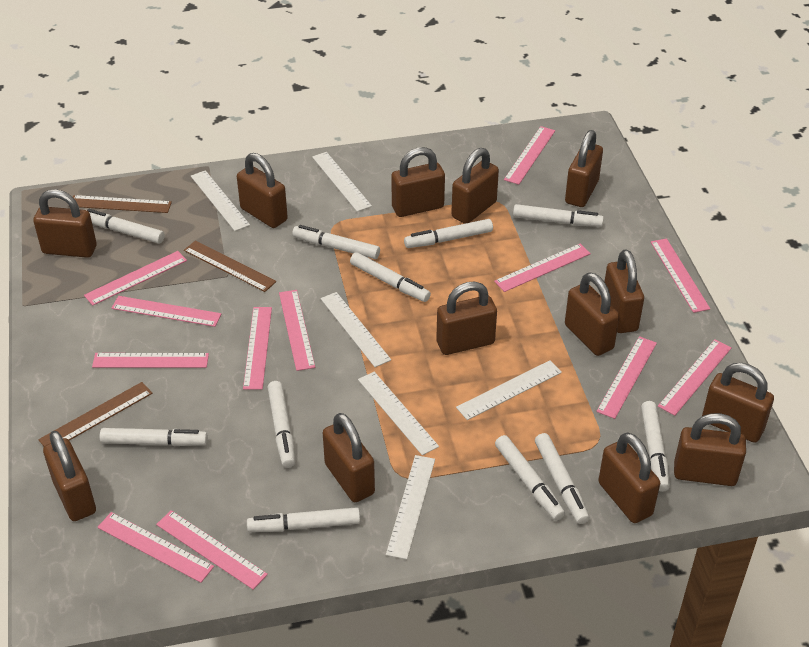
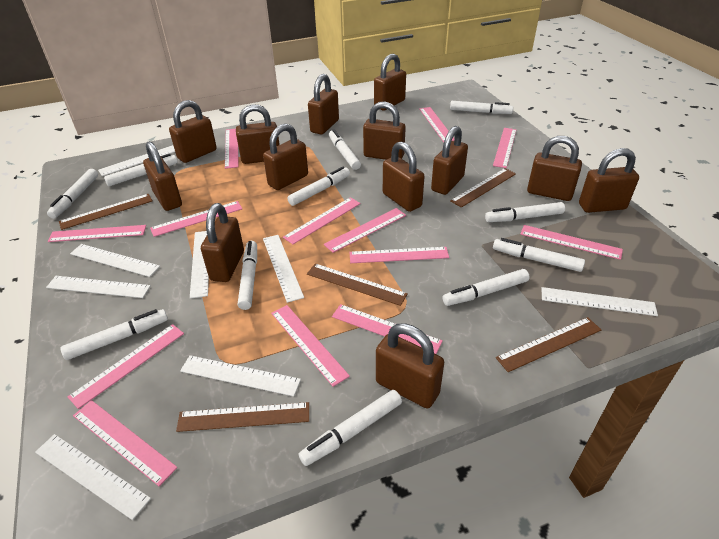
brown ruler: 3 -> 5
pink ruler: 12 -> 13
white ruler: 6 -> 8

